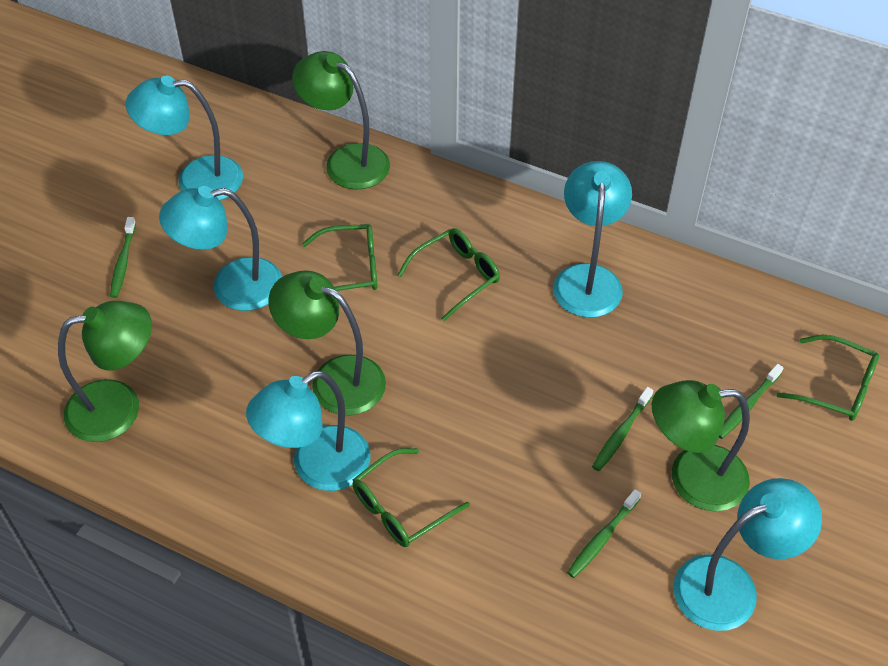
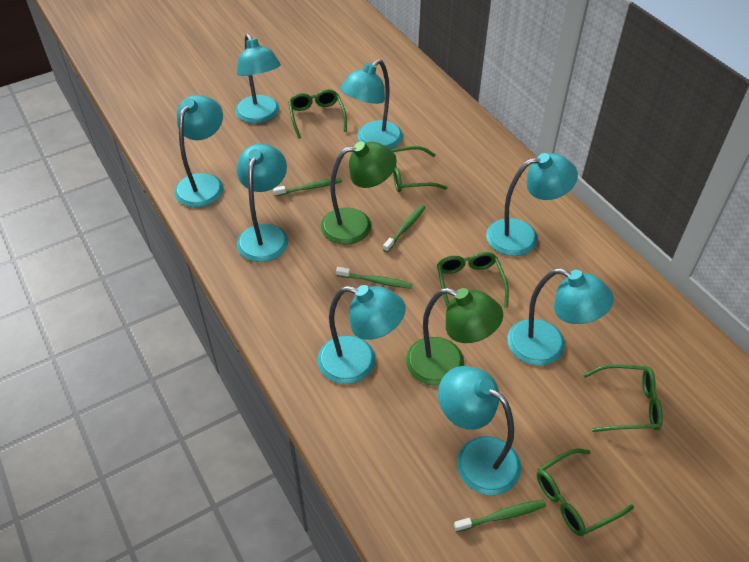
green glasses: 4 -> 5
green lamp: 4 -> 2
turquoise lamp: 5 -> 8

